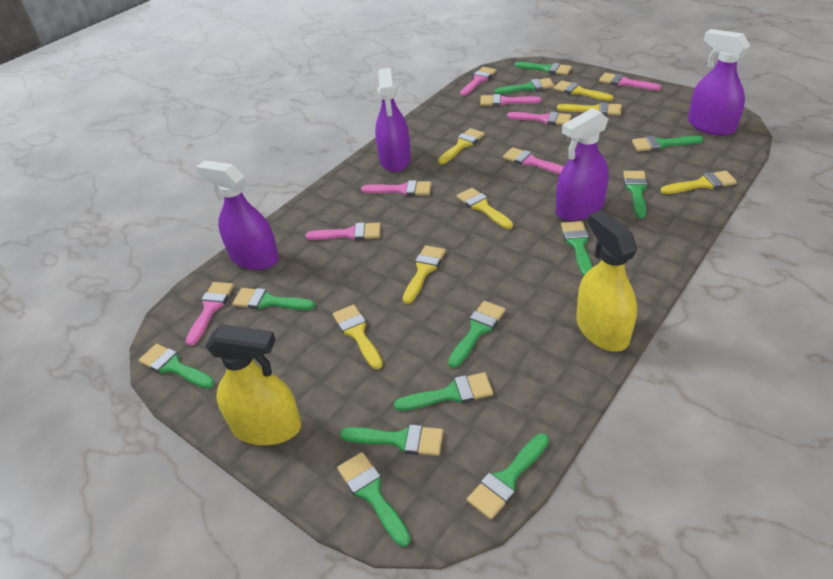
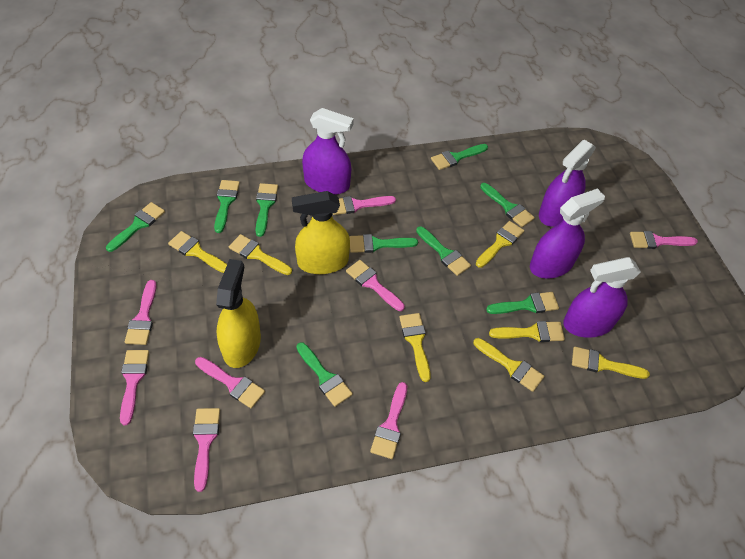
green brush: 12 -> 9

